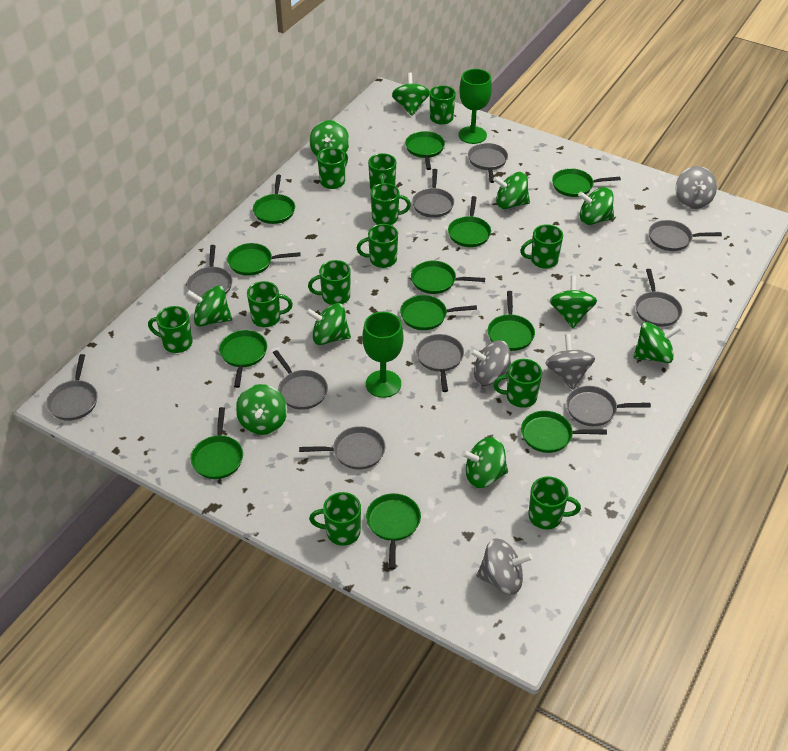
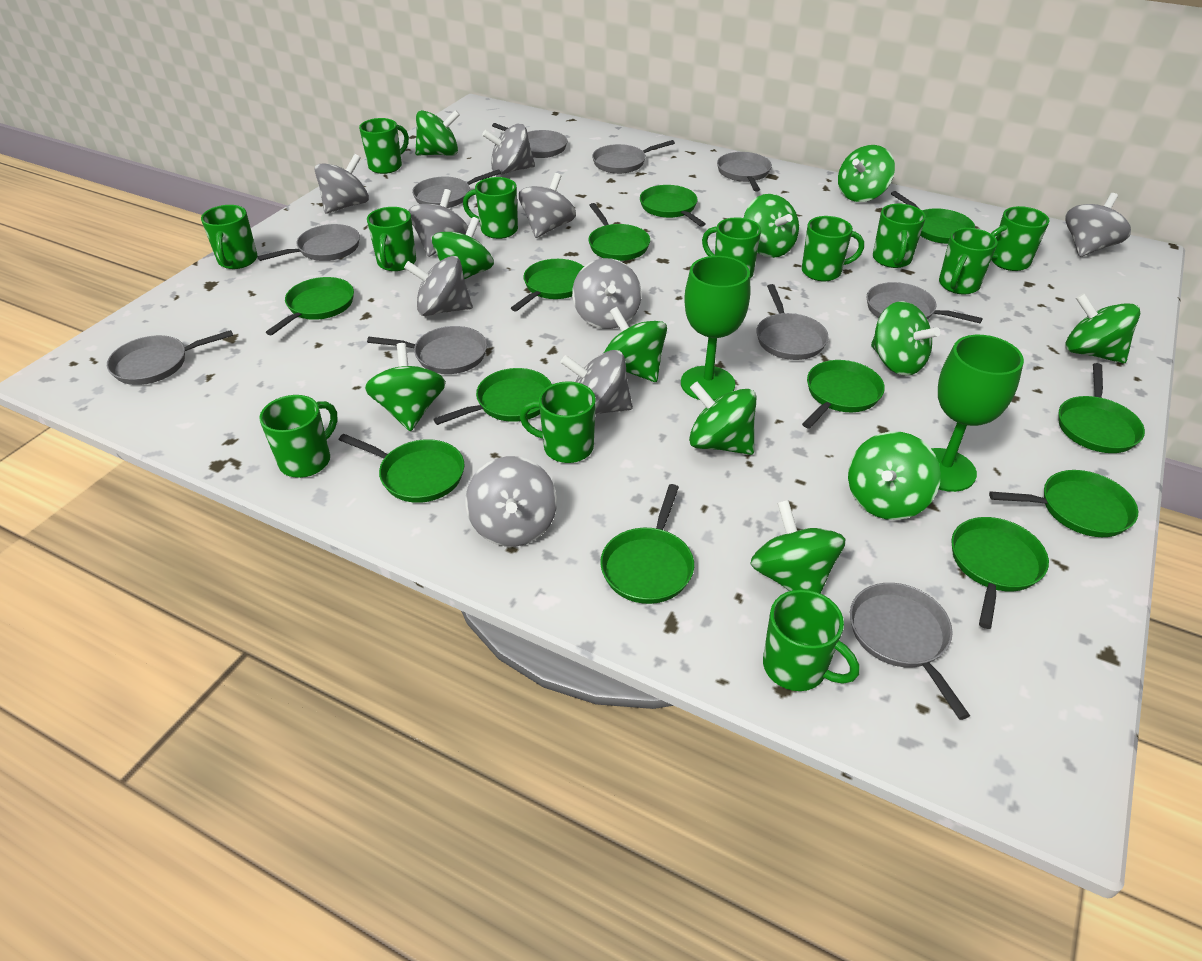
green spinning top: 10 -> 11
grey spinning top: 4 -> 9

